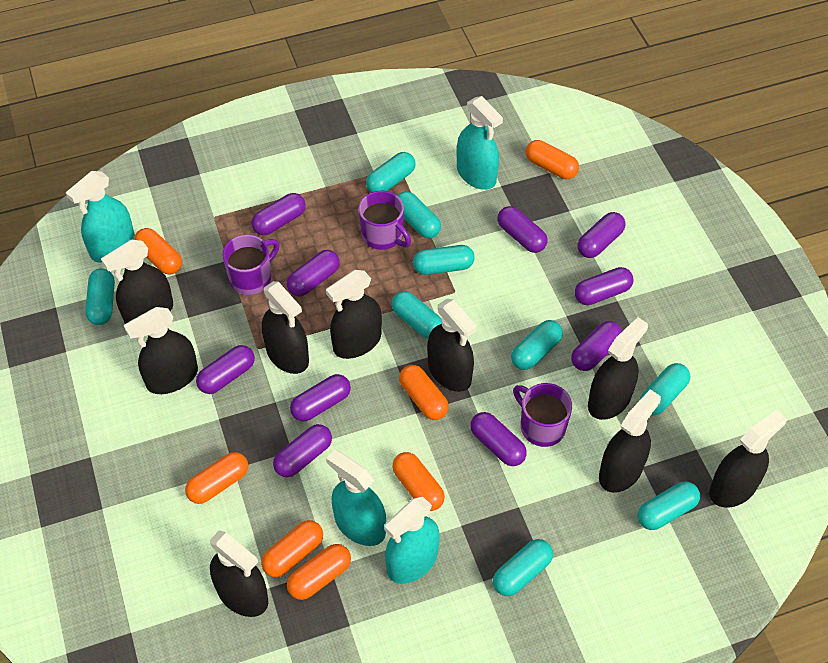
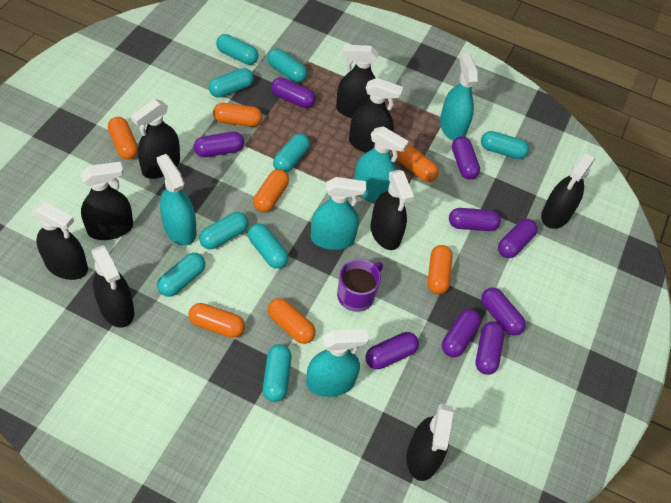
purple capsule: 10 -> 9
purple mug: 3 -> 1
turquoise spray bottle: 4 -> 5

